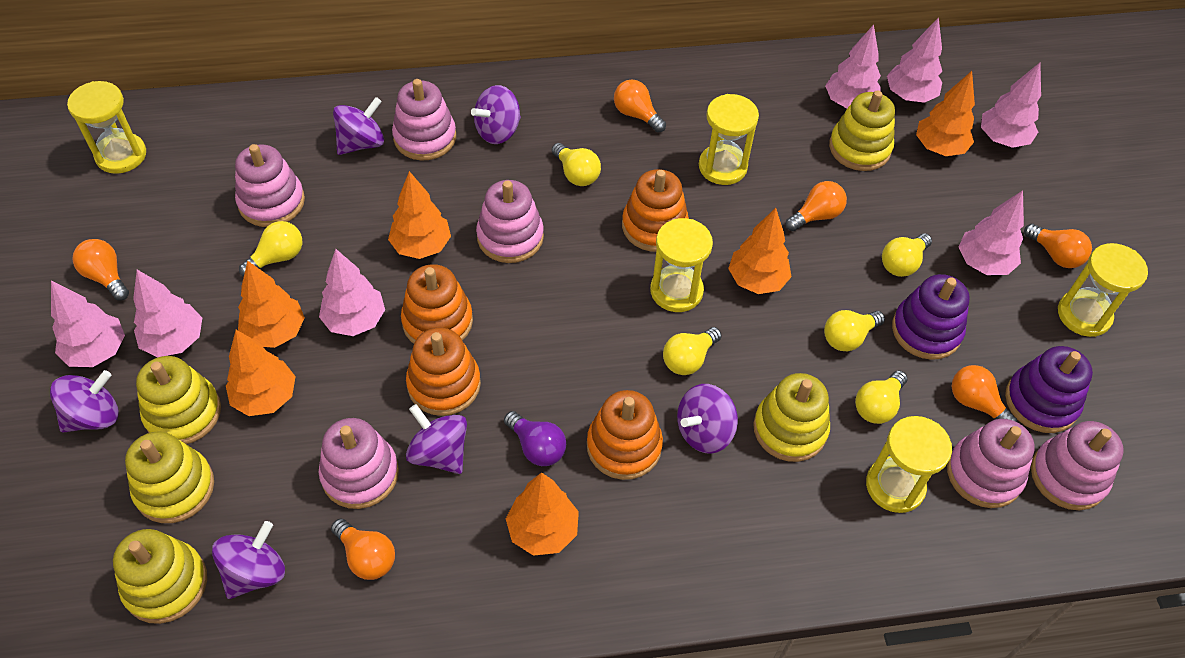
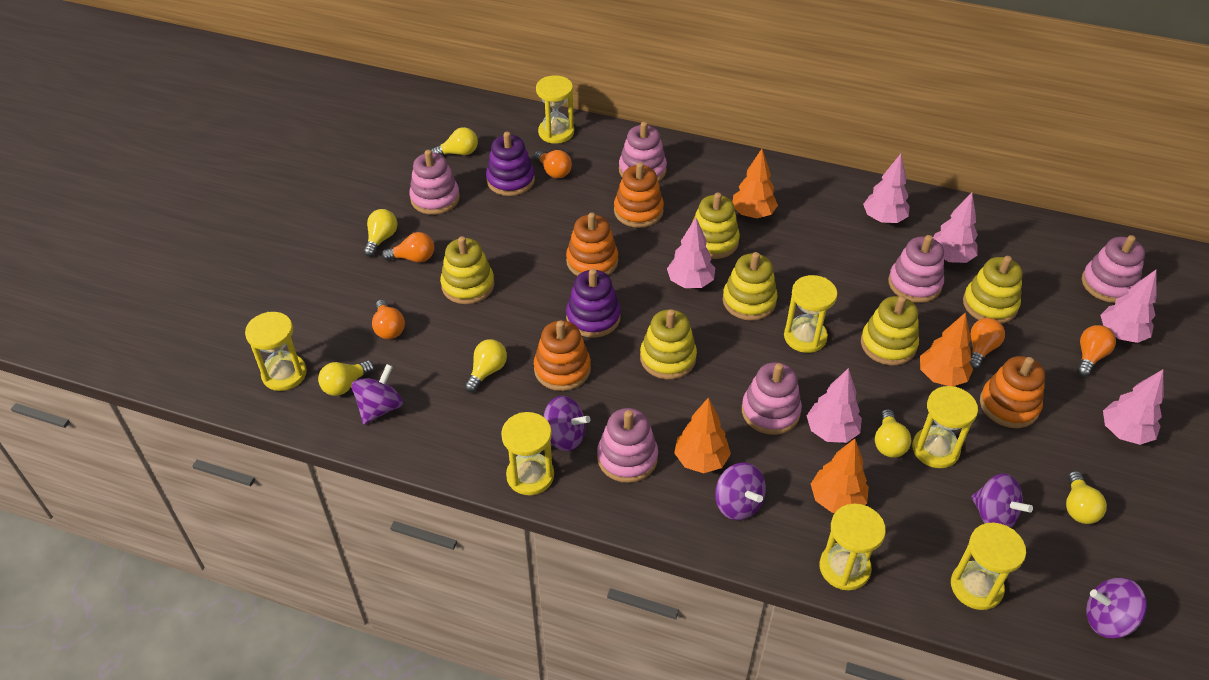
orange light bulb: 6 -> 5
orange tree: 6 -> 4
pink tree: 7 -> 6
purple light bulb: 1 -> 0
purple spinning top: 6 -> 5
yellow hourglass: 5 -> 7
yellow stacking toy: 5 -> 6

